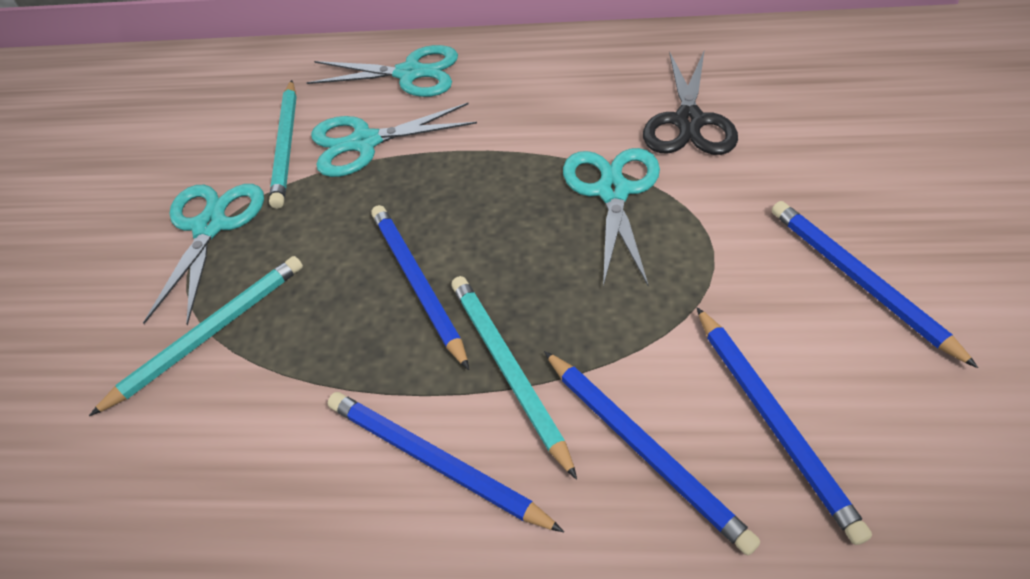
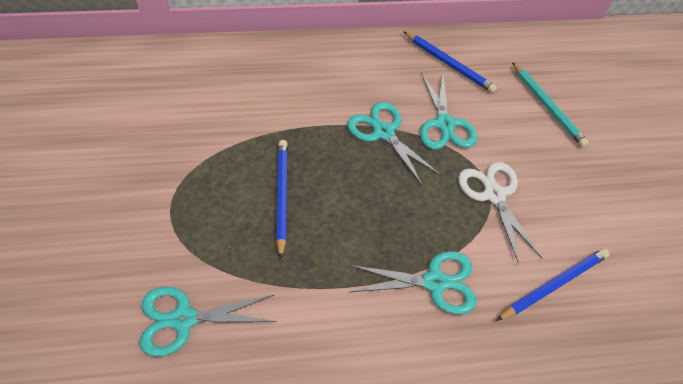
black scissors: 1 -> 0
blue pencil: 5 -> 3
turquoise pencil: 3 -> 1
white scissors: 0 -> 1

